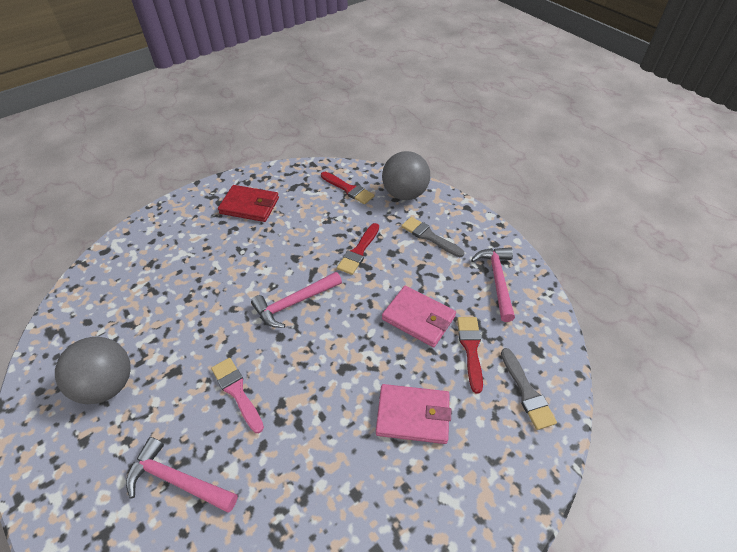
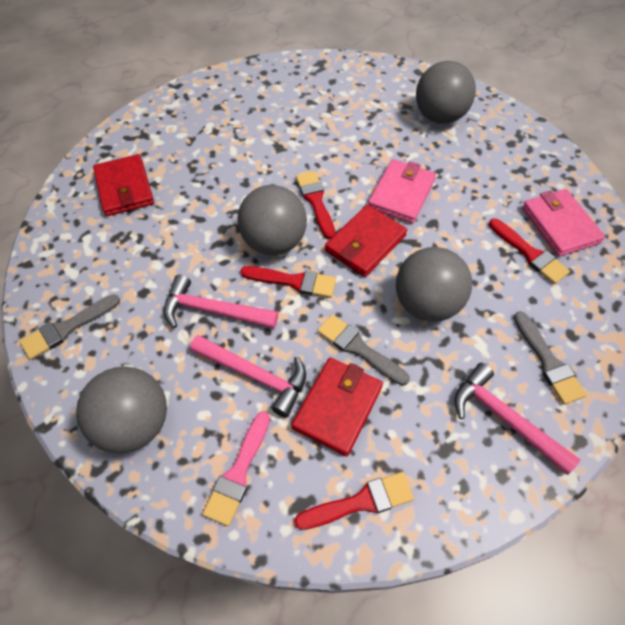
grey ball: 2 -> 4
grey brush: 2 -> 3
red brush: 3 -> 4
red wallet: 1 -> 3

